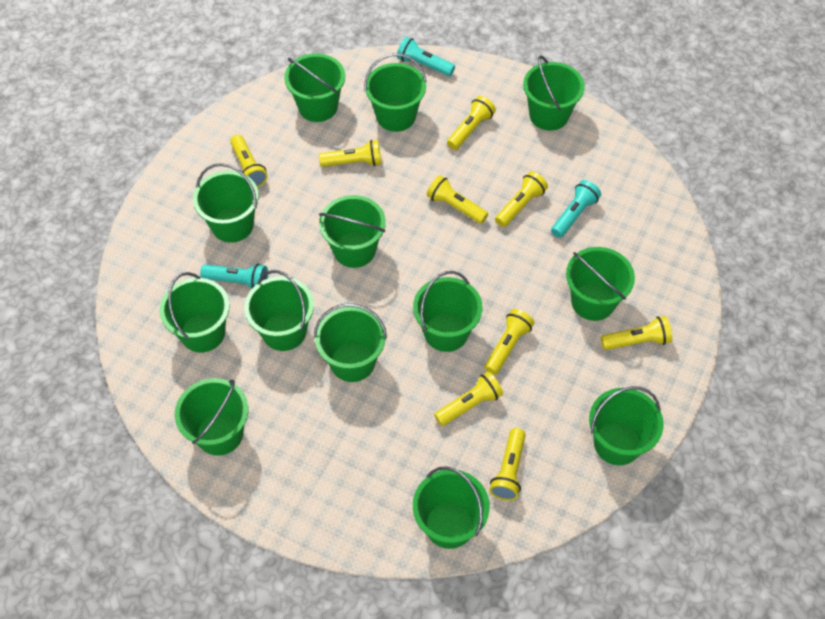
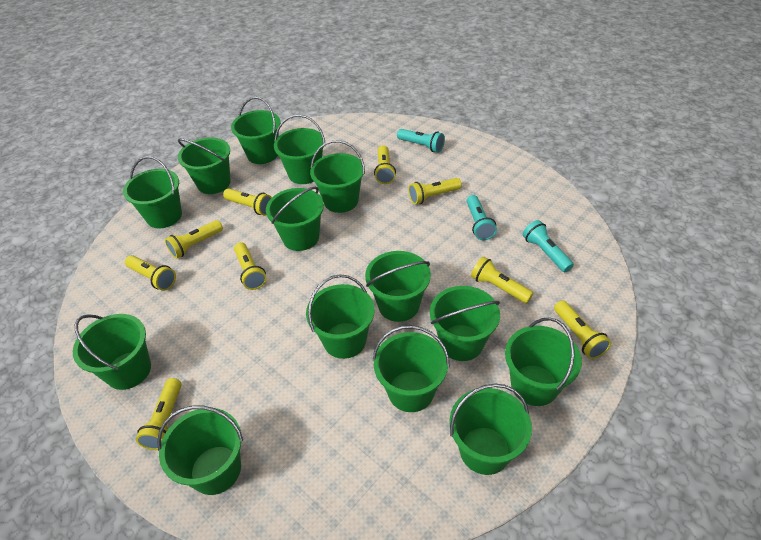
green bucket: 13 -> 14

